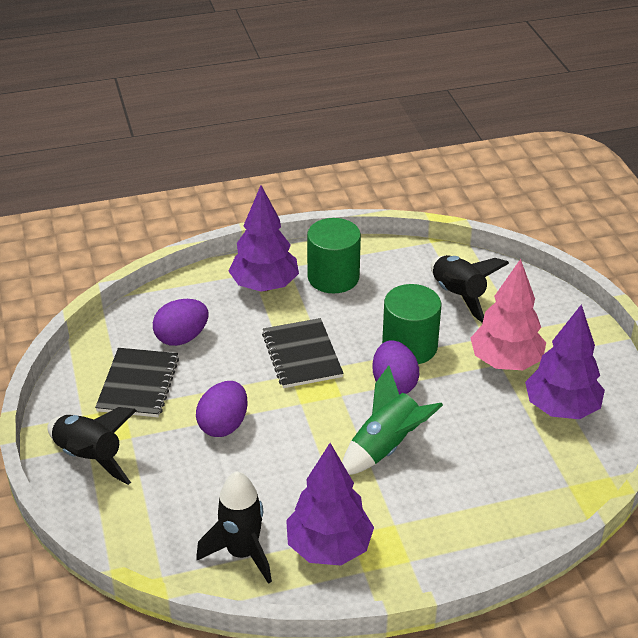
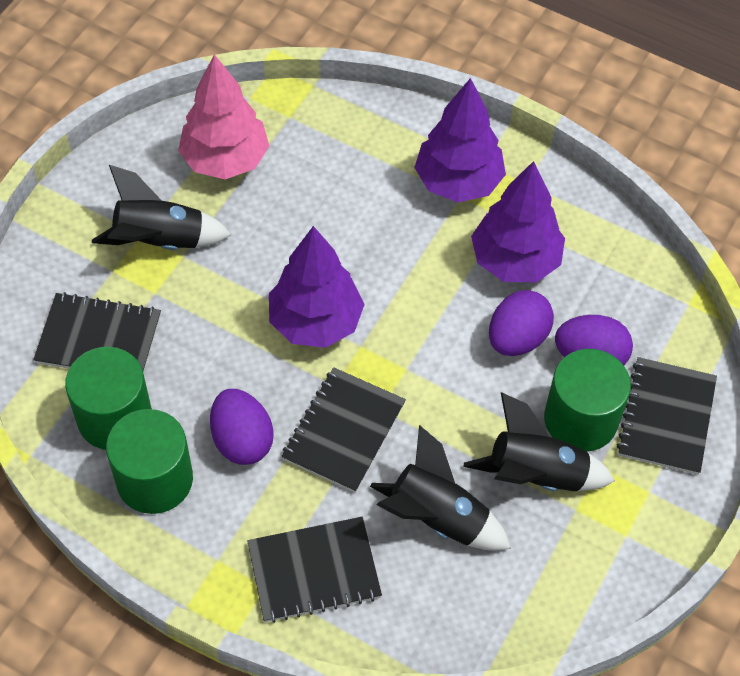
black notebook: 2 -> 4
green cylinder: 2 -> 3
green rocket: 1 -> 0

